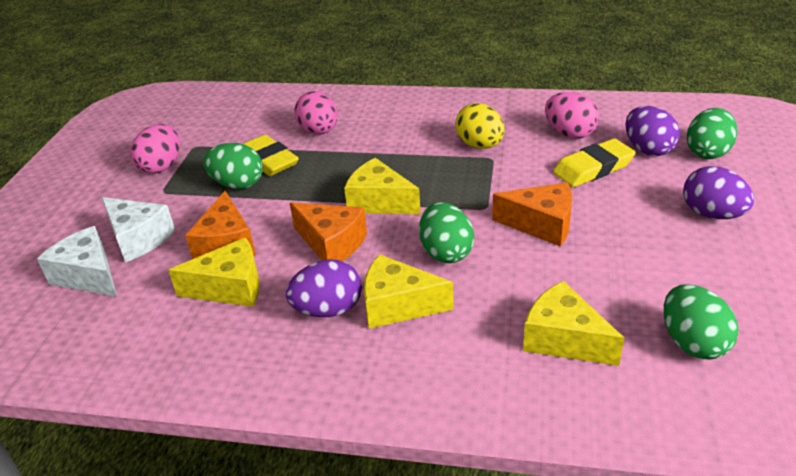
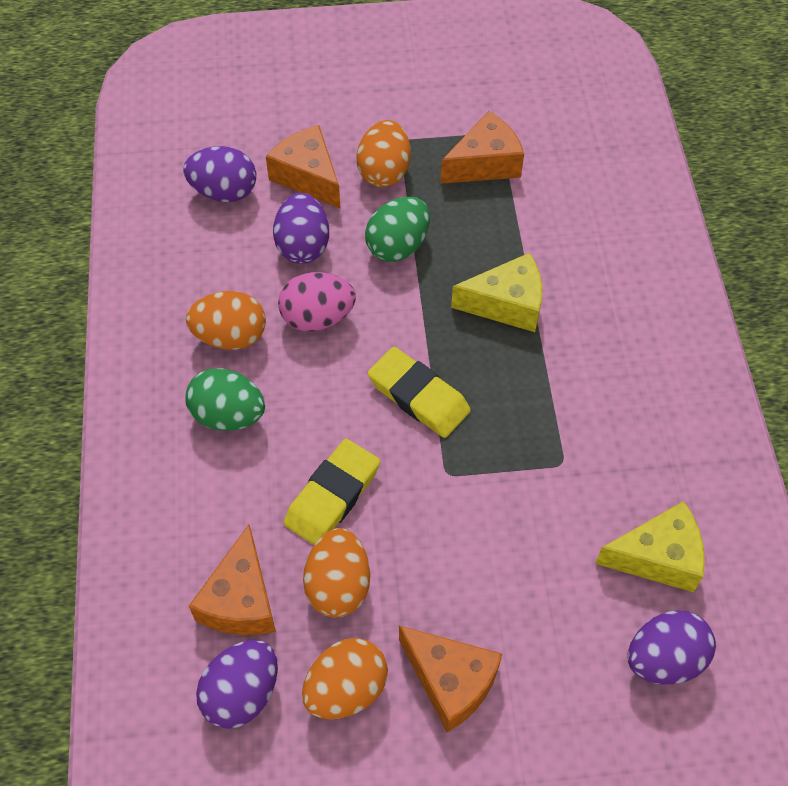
green egg: 4 -> 2
orange cheese: 3 -> 4
orange egg: 0 -> 4
pink egg: 3 -> 1
purple egg: 3 -> 4
white cheese: 2 -> 0
yellow cheese: 4 -> 2
yellow egg: 1 -> 0

